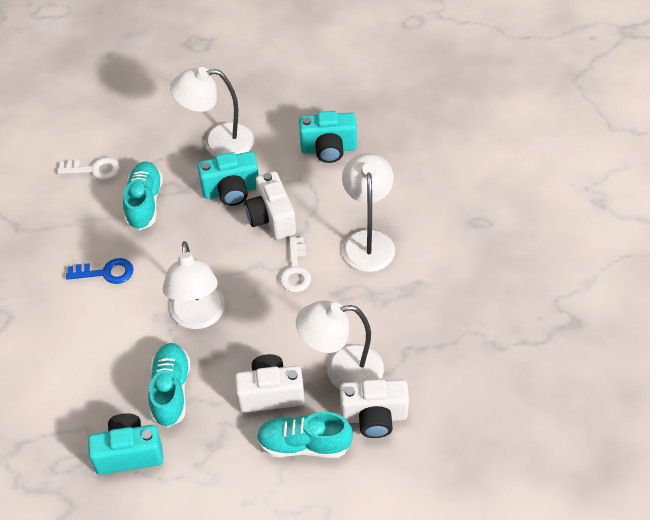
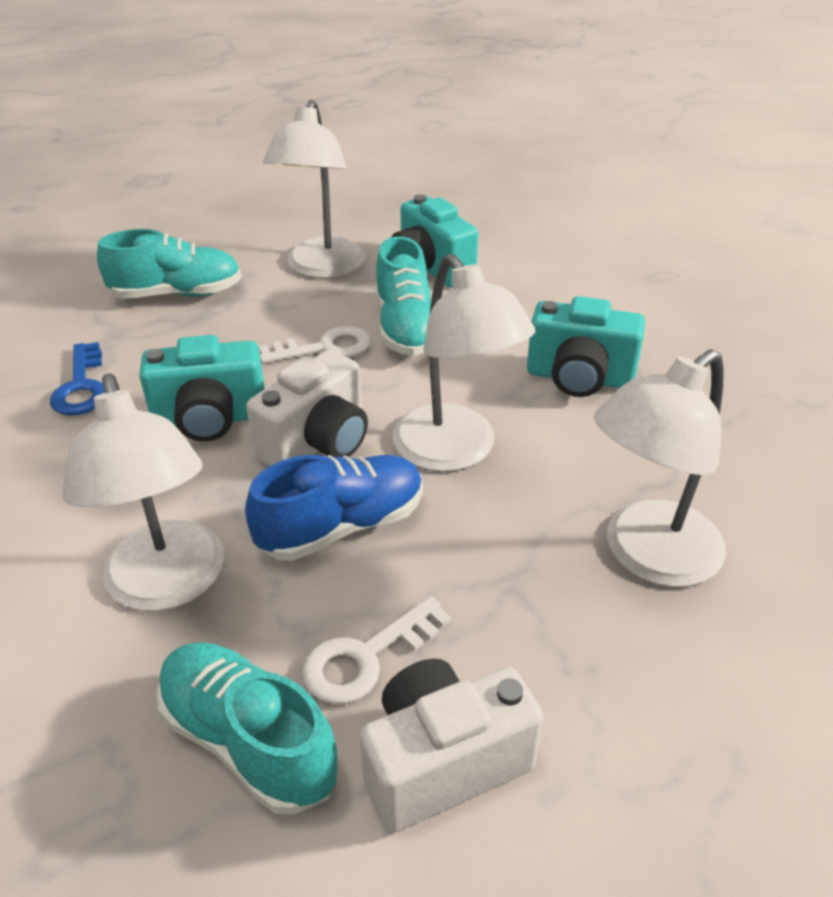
blue shoe: 0 -> 1
white camera: 3 -> 2

